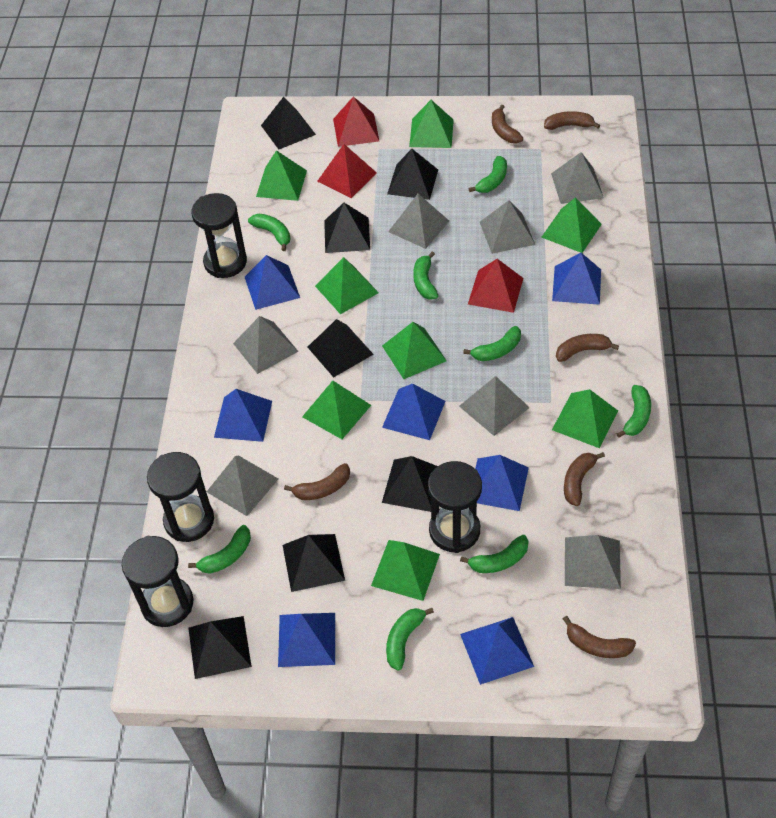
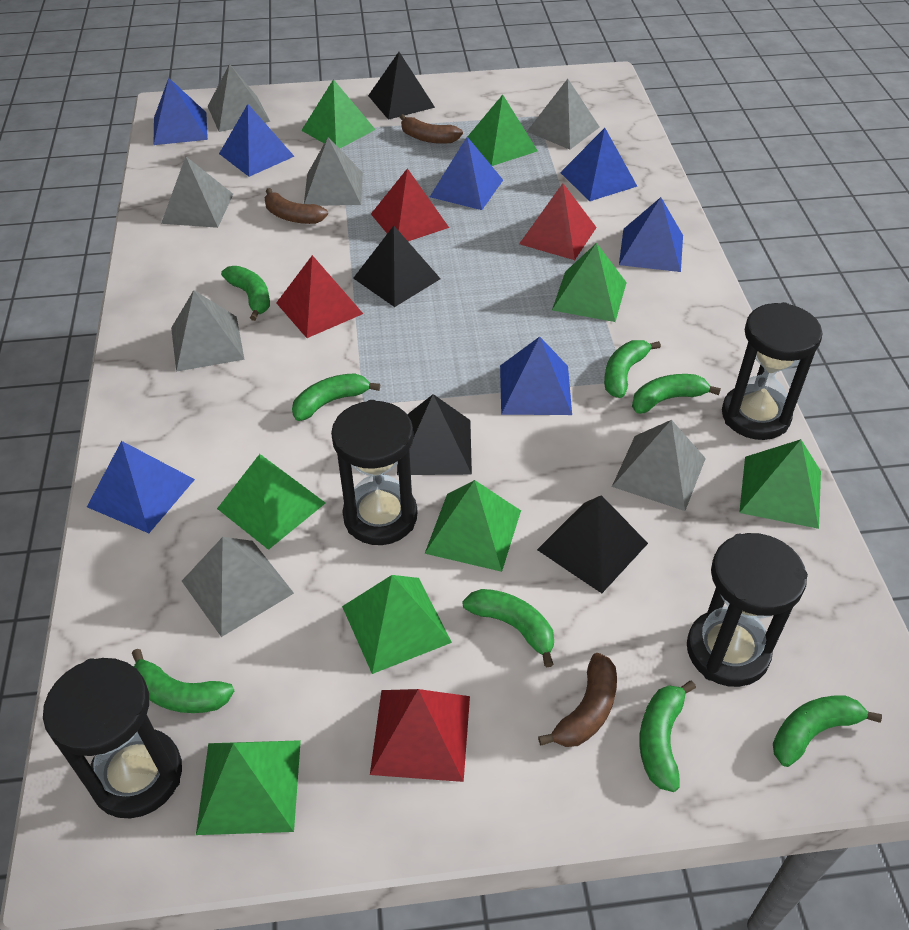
black pyramid: 7 -> 4
brown banana: 6 -> 3
red pyramid: 3 -> 4

